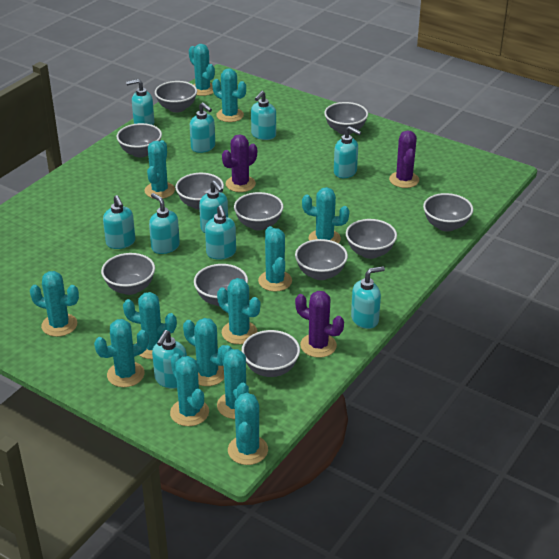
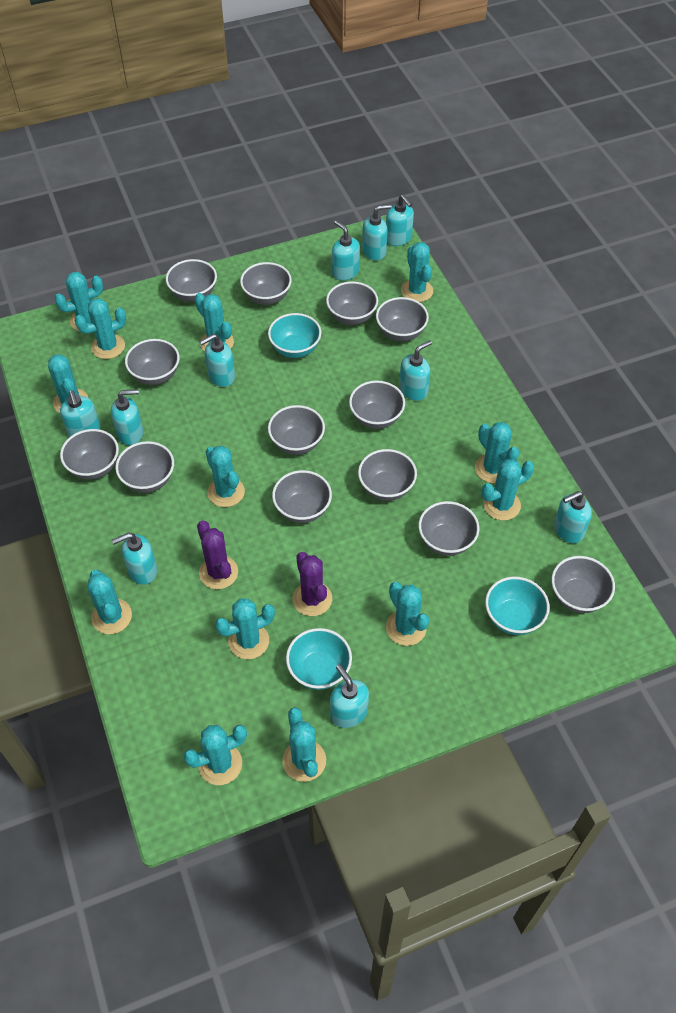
grey bowl: 11 -> 13
purple cactus: 3 -> 2
turquoise bowl: 0 -> 3

